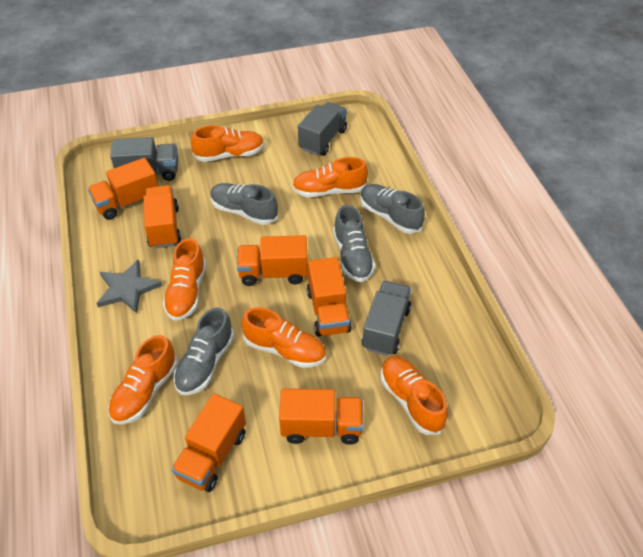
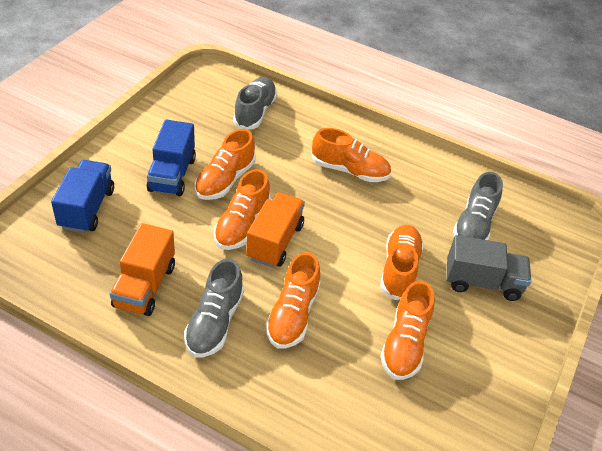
blue truck: 0 -> 2
grey shoe: 4 -> 3
grey star: 1 -> 0
grey truck: 3 -> 1
orange truck: 6 -> 2

